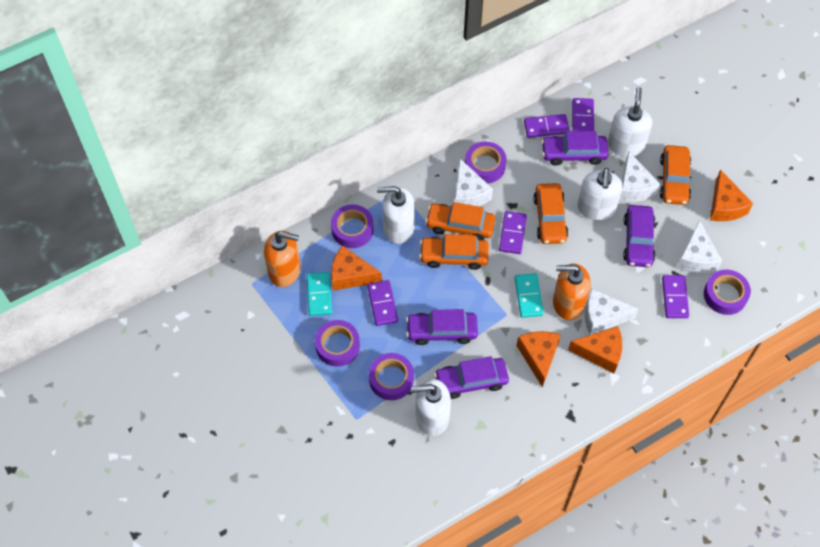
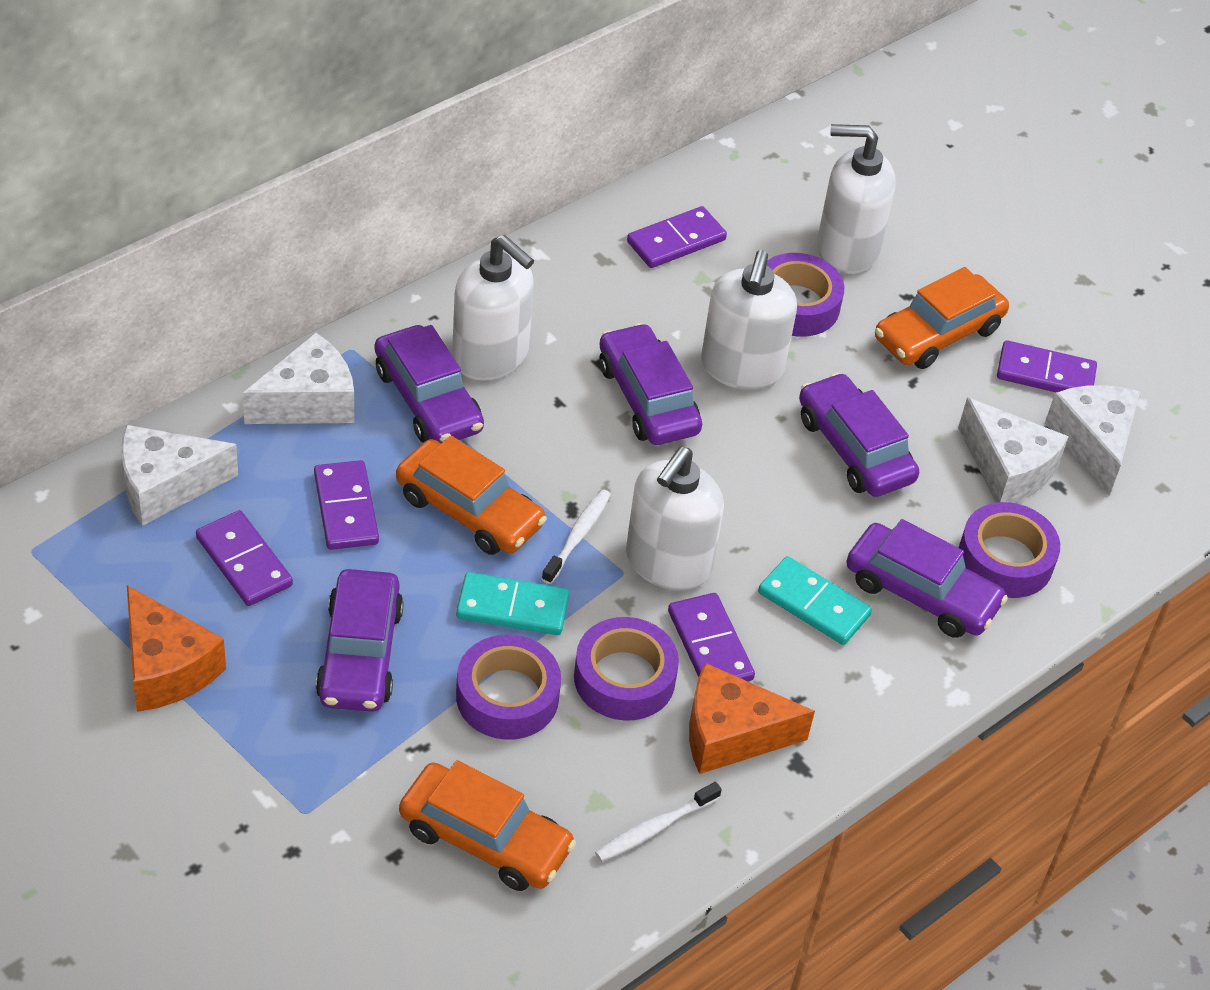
orange car: 4 -> 3
orange cheese: 4 -> 2
orange soap dispenser: 2 -> 0
purple car: 4 -> 5
purple tape: 5 -> 4
white toothbrush: 0 -> 2

